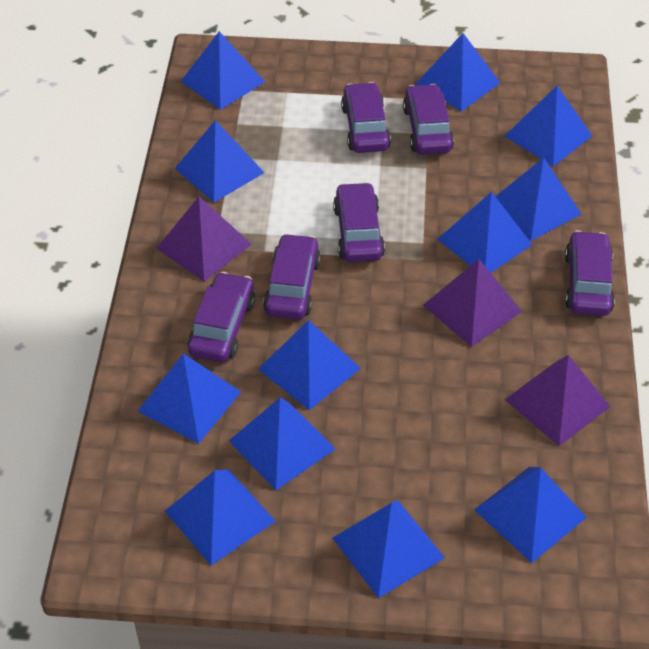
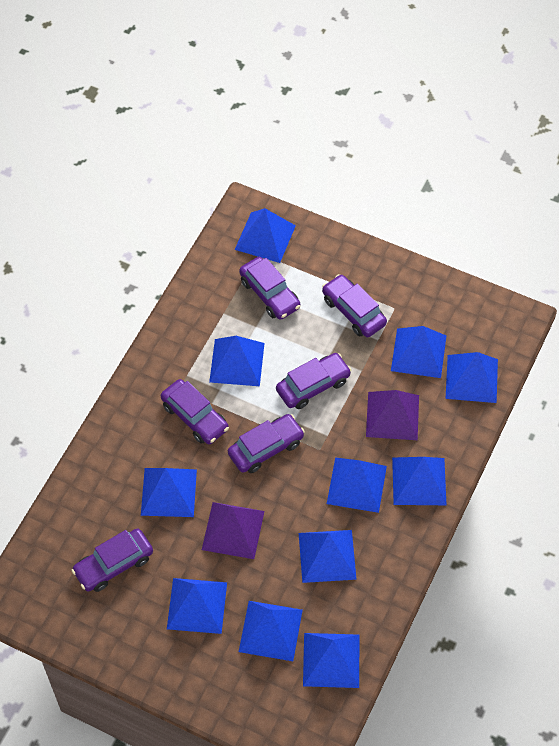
blue pyramid: 12 -> 11
purple pyramid: 3 -> 2

